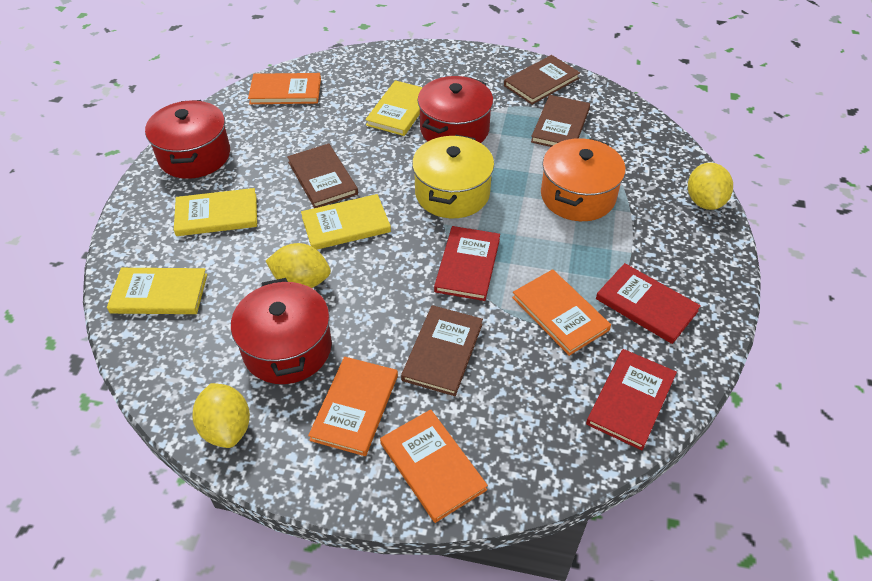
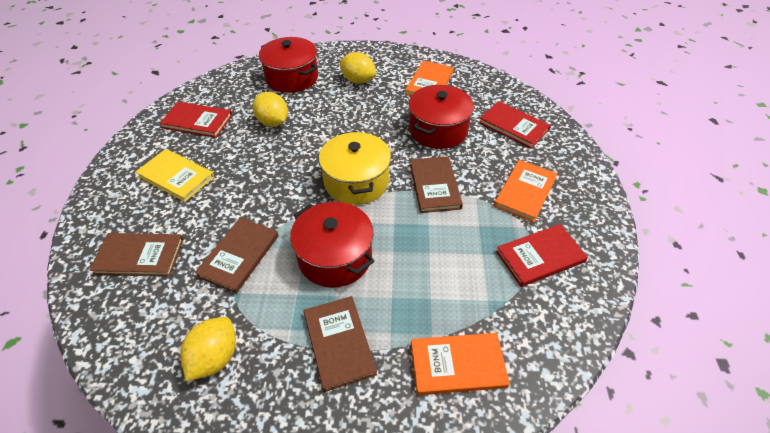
orange book: 4 -> 3
orange pot: 1 -> 0
yellow book: 4 -> 1

